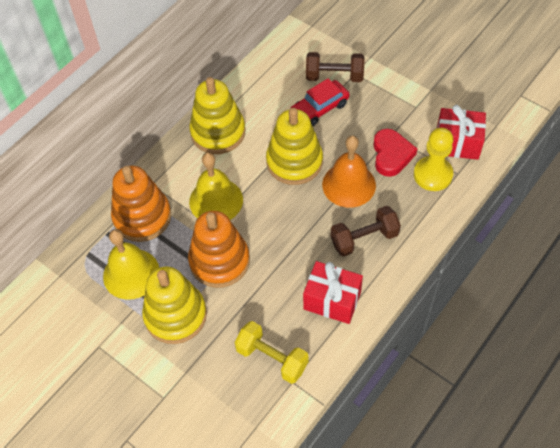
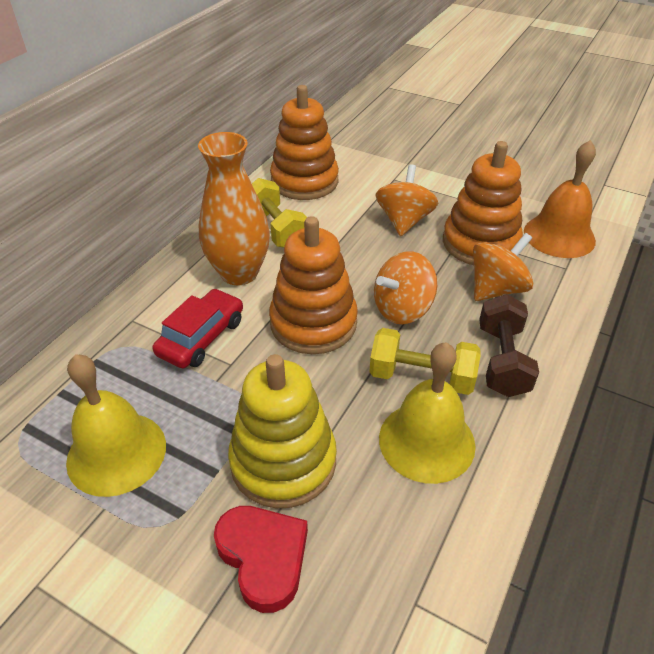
brown dumbbell: 2 -> 1
orange spinning top: 0 -> 3
orange stacking toy: 2 -> 3
orange vase: 0 -> 1
red gift: 2 -> 0
yellow dumbbell: 1 -> 2
yellow pawn: 1 -> 0
yellow stacking toy: 3 -> 1

